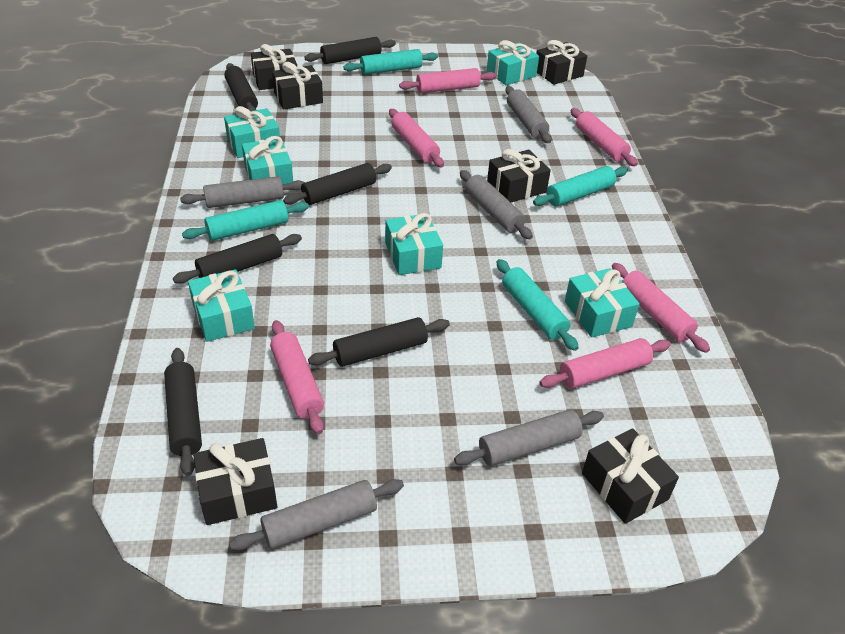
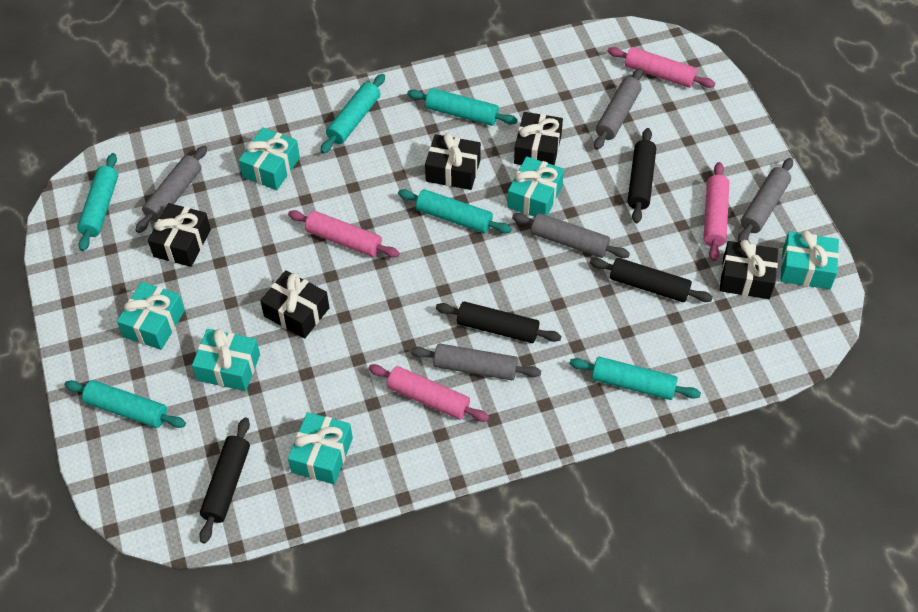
black gift: 6 -> 5
black rolling pin: 6 -> 4
pink rolling pin: 6 -> 4
turquoise rolling pin: 4 -> 6

